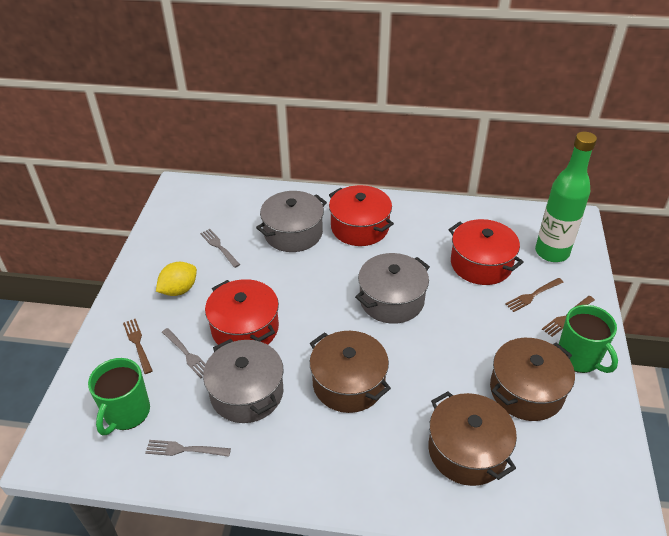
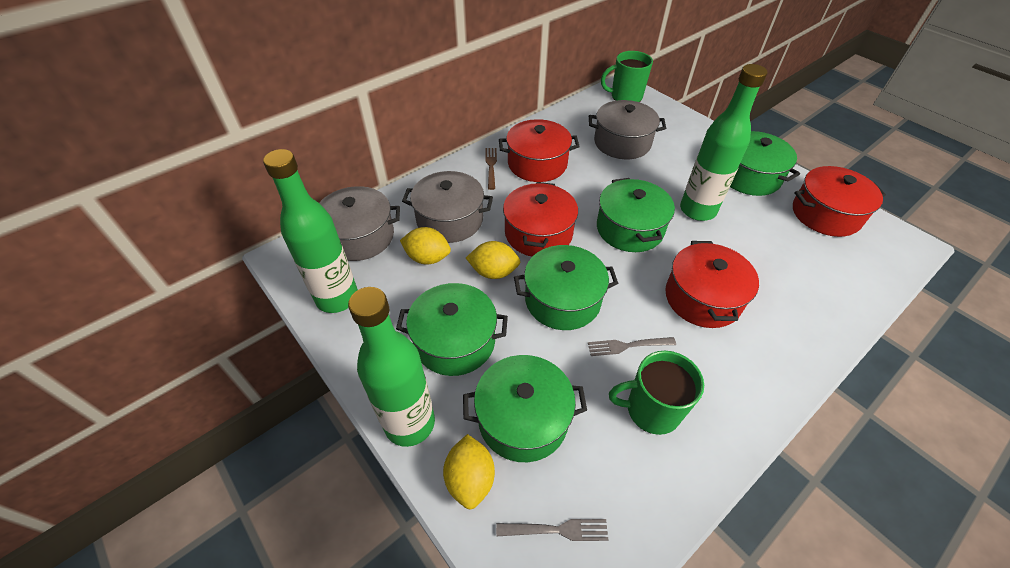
brown fork: 3 -> 1
brown pot: 3 -> 0
green bottle: 1 -> 3
green pot: 0 -> 5
grey fork: 3 -> 2
red pot: 3 -> 4
yellow lemon: 1 -> 3

